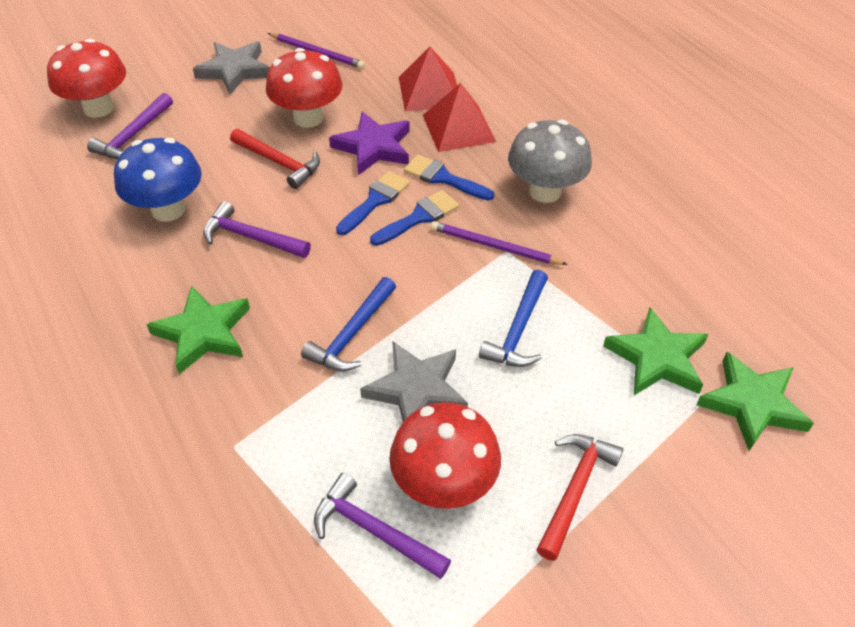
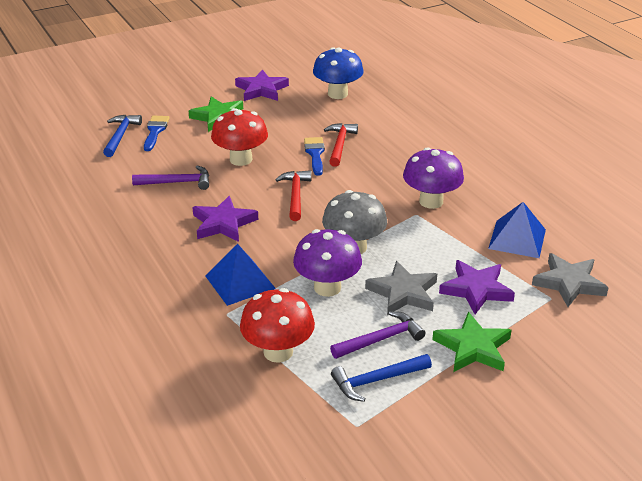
blue brush: 3 -> 2
blue pyramid: 0 -> 2
green star: 3 -> 2
purple hammer: 3 -> 2
purple mushroom: 0 -> 2
purple pencil: 2 -> 0
purple star: 1 -> 3
red mushroom: 3 -> 2
red pyramid: 2 -> 0

